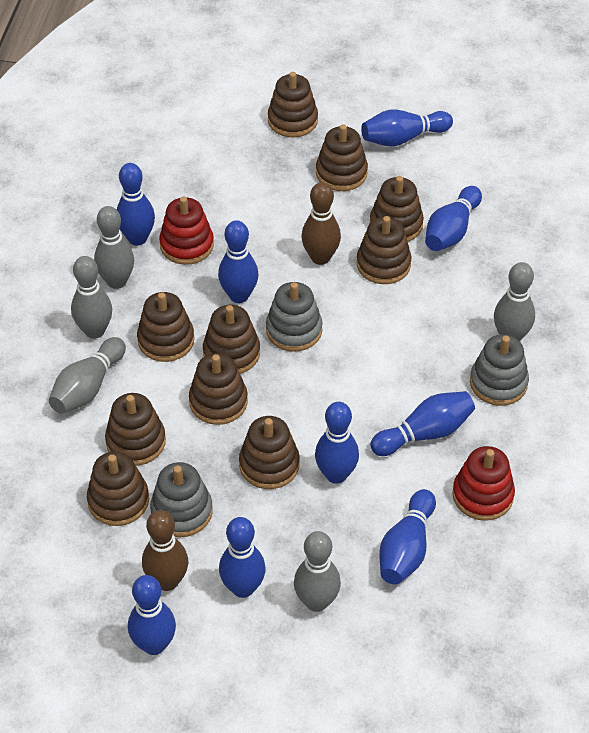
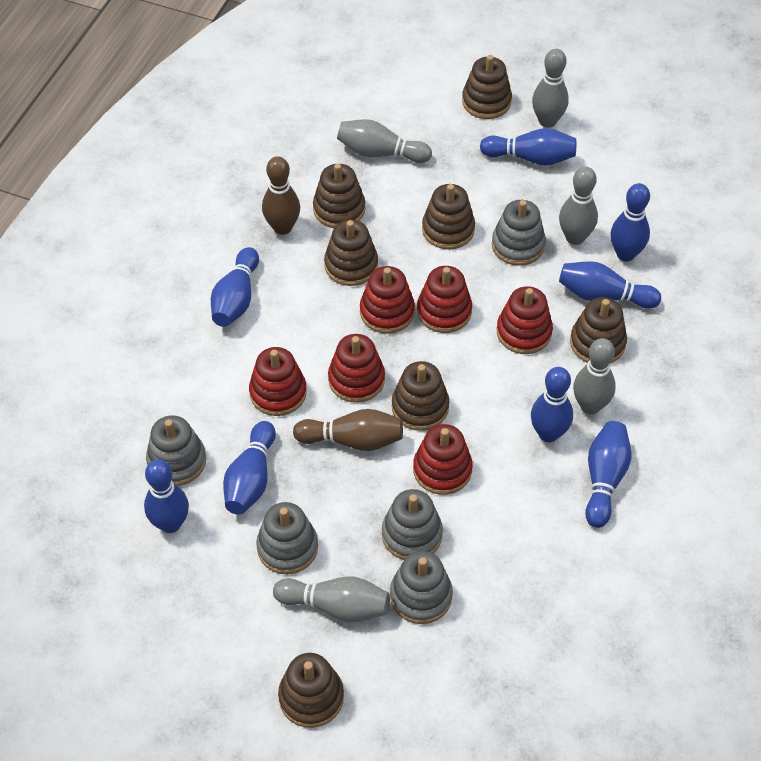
blue bowling pin: 9 -> 8
brown stacking toy: 10 -> 7
grey stacking toy: 3 -> 5
red stacking toy: 2 -> 6

